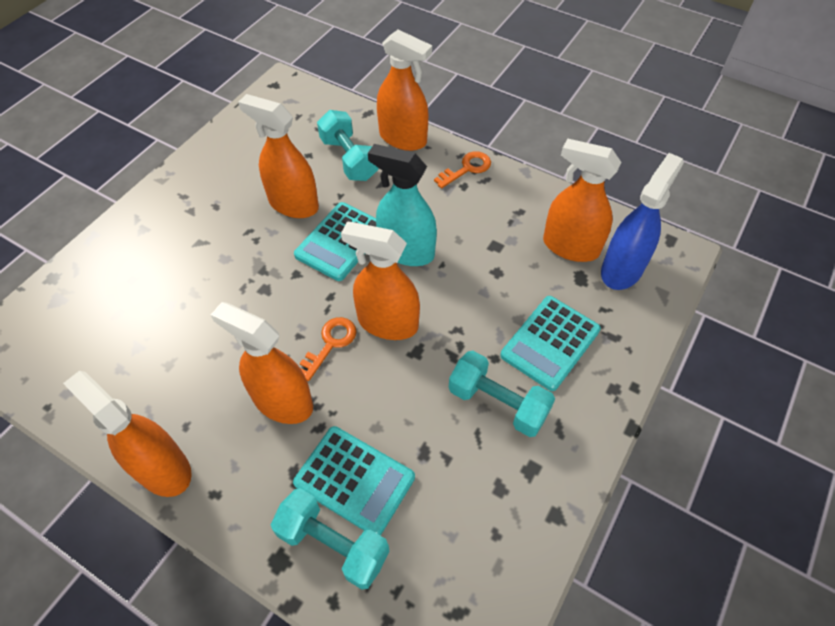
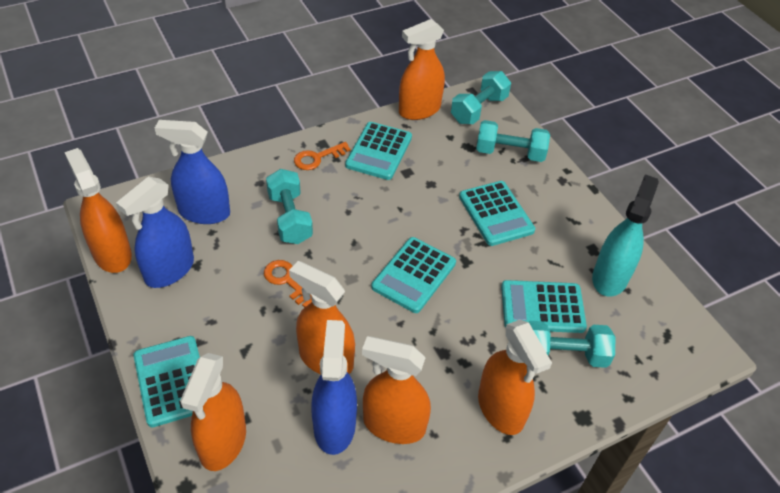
blue spray bottle: 1 -> 3
turquoise calculator: 3 -> 5
turquoise dumbbell: 3 -> 4

